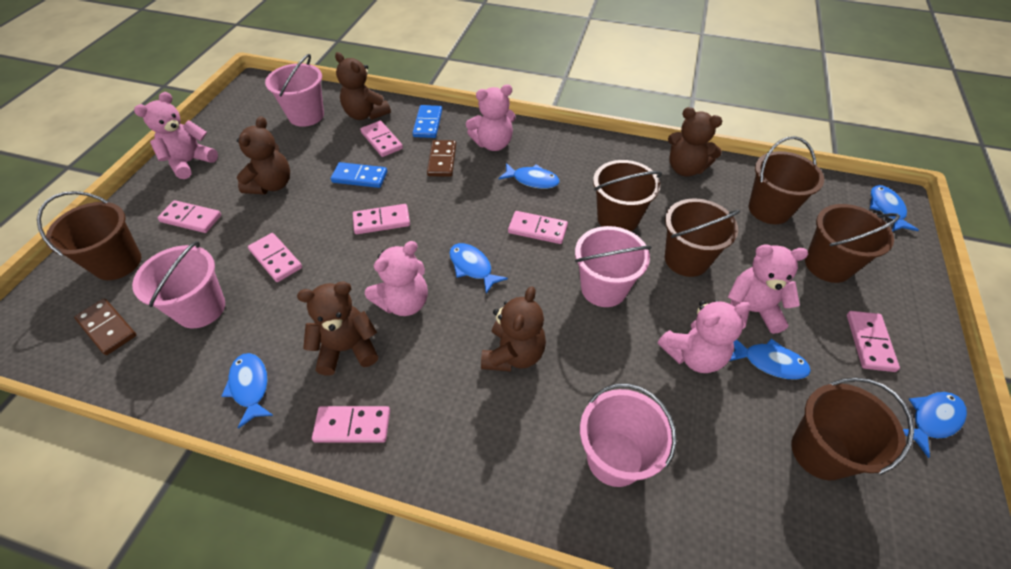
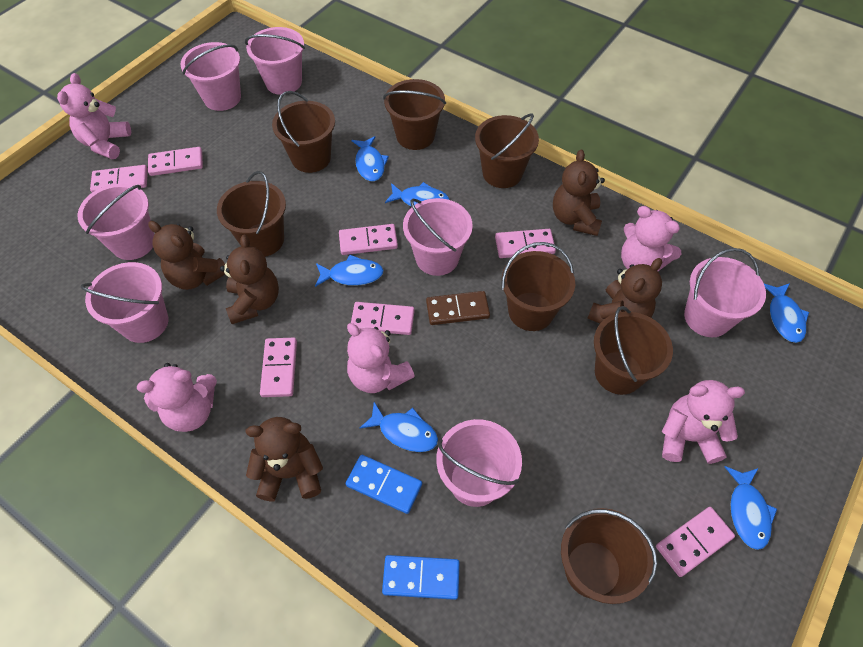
brown bucket: 6 -> 7
brown domino: 2 -> 1
pink bucket: 4 -> 7

